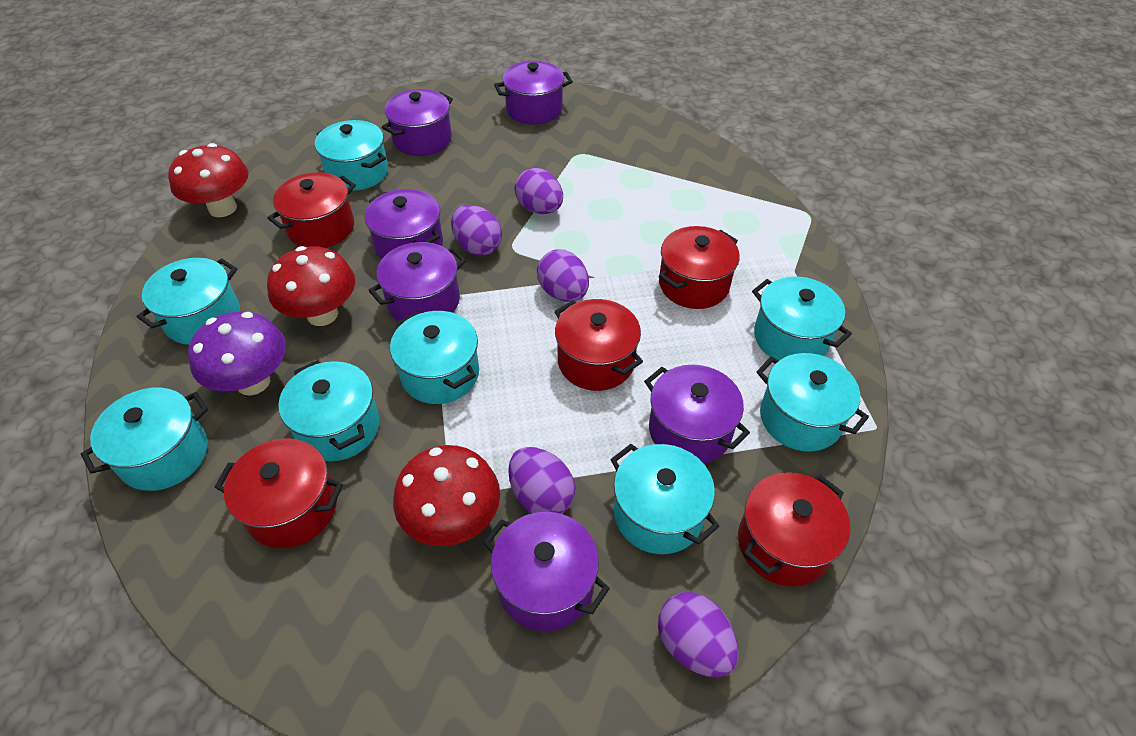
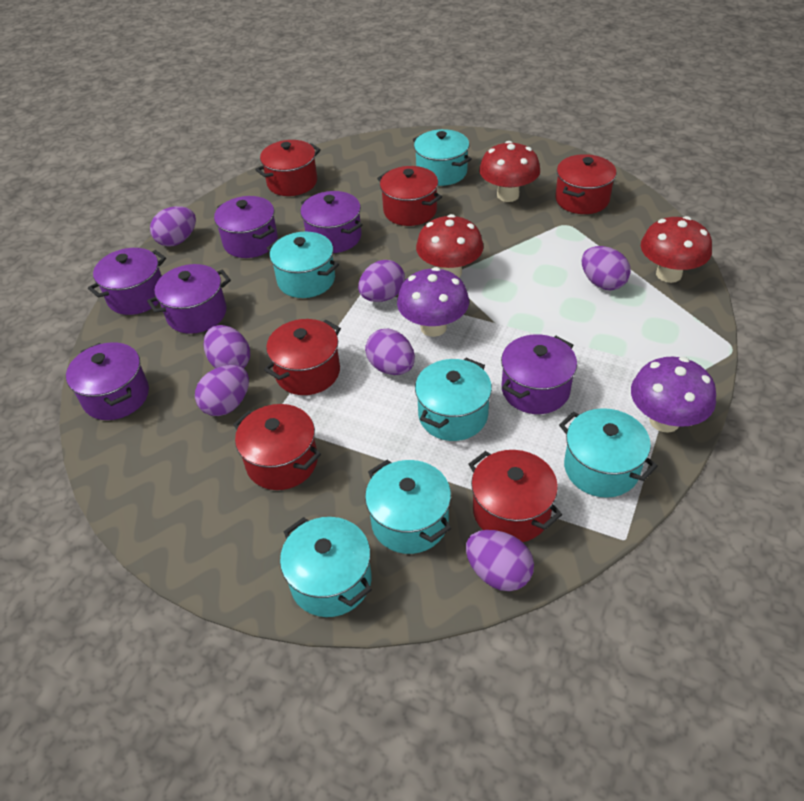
purple egg: 5 -> 7
purple mushroom: 1 -> 2
red pot: 5 -> 6
turquoise pot: 8 -> 6

